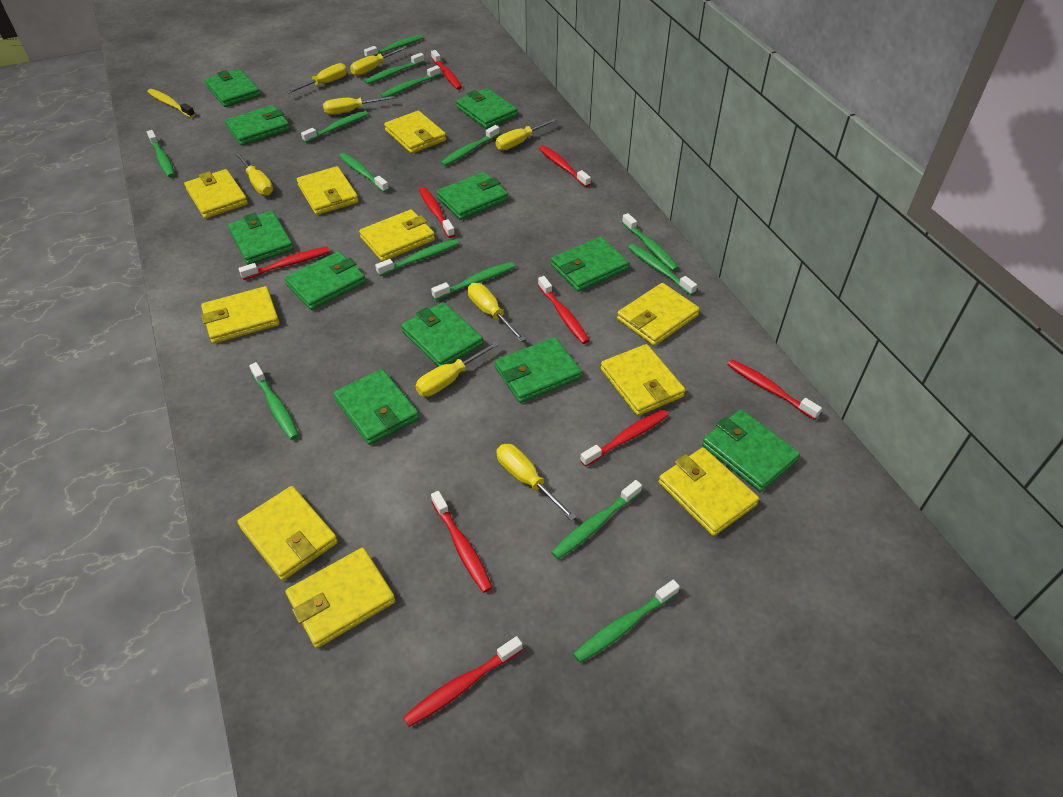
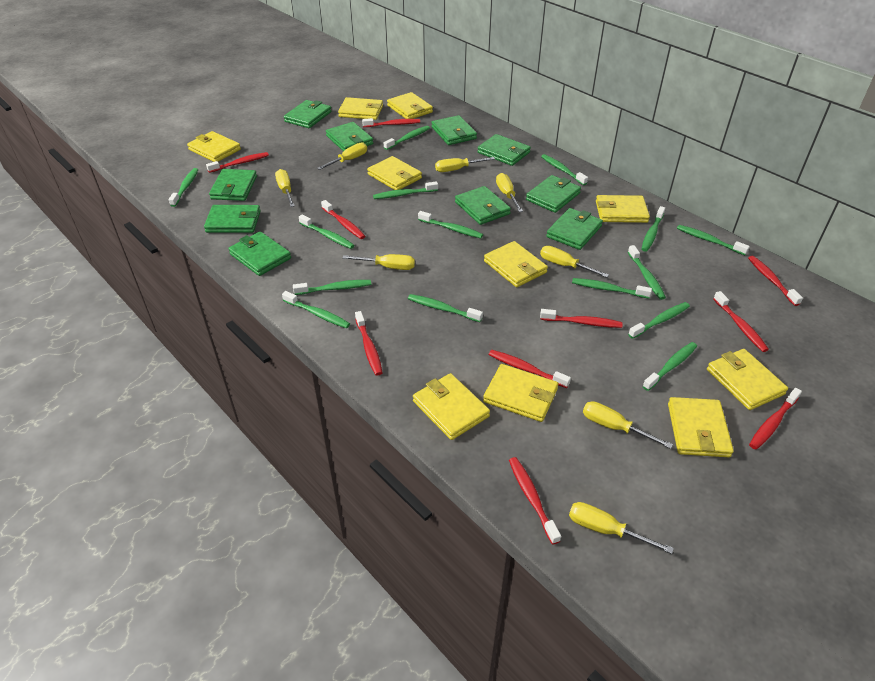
green toothbrush: 14 -> 15
green wallet: 11 -> 10
red toothbrush: 9 -> 10
yellow toothbrush: 1 -> 0

